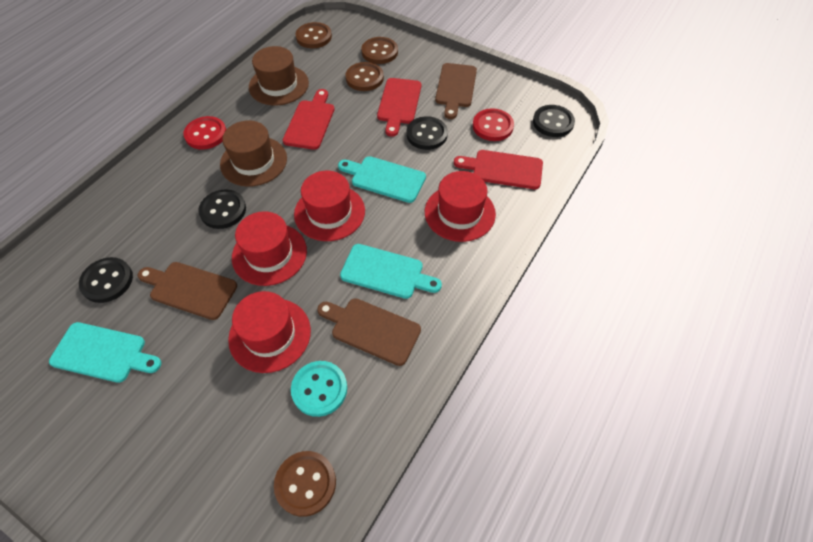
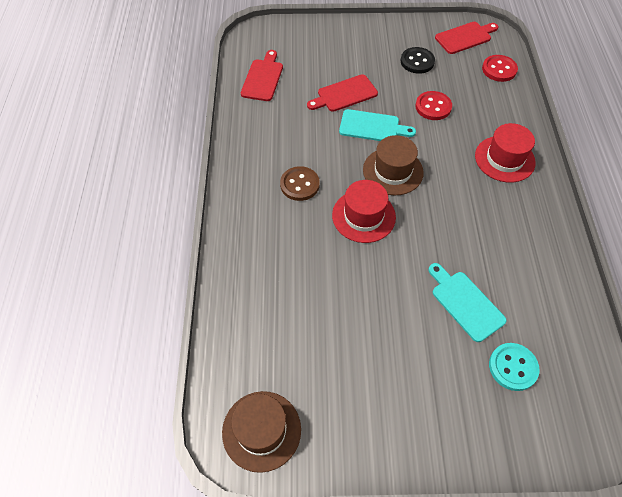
black button: 4 -> 1
brown button: 4 -> 1
brown cutting board: 3 -> 0
red hat: 4 -> 2
turquoise cutting board: 3 -> 2

